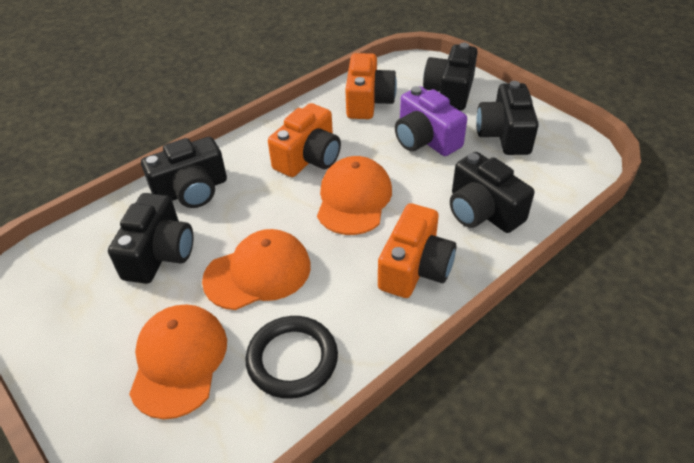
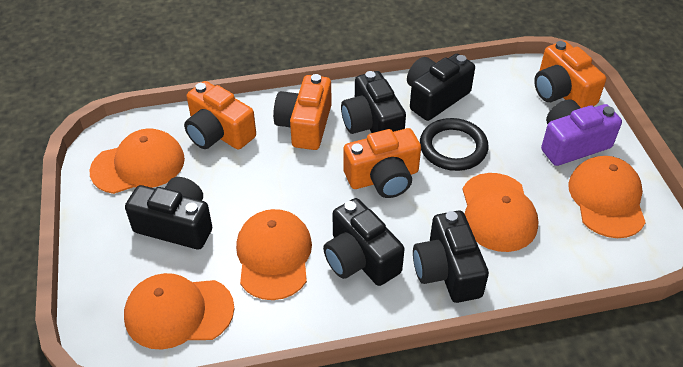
orange camera: 3 -> 4
orange cap: 3 -> 5

